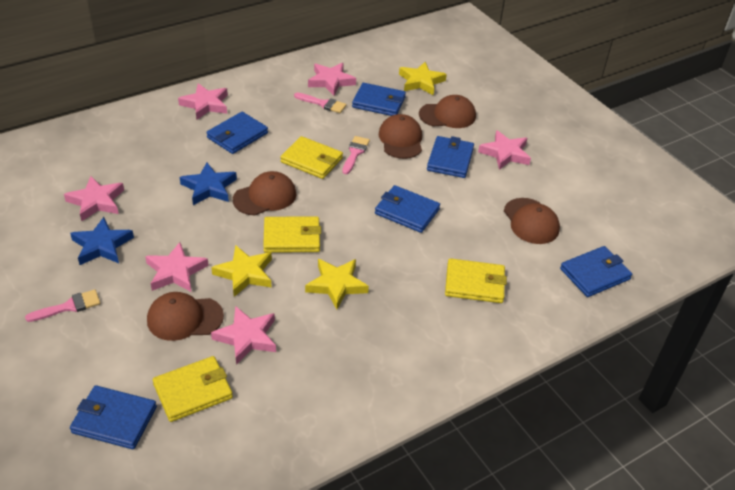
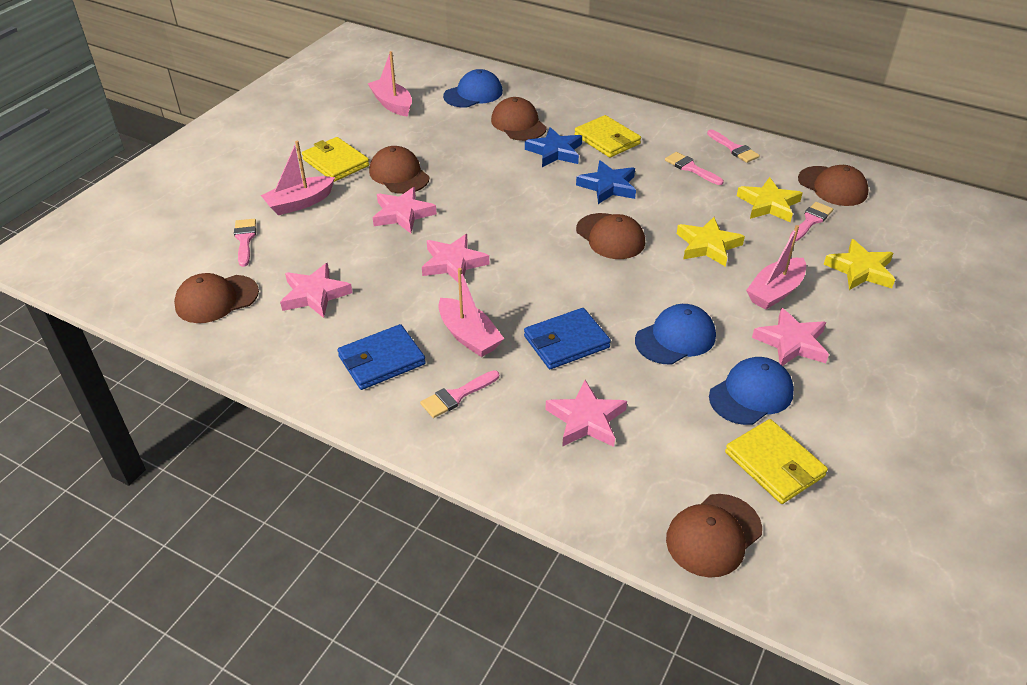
blue cap: 0 -> 3
blue wallet: 6 -> 2
brown cap: 5 -> 6
pink boat: 0 -> 4
pink brush: 3 -> 5
pink star: 6 -> 5
yellow wallet: 4 -> 3

